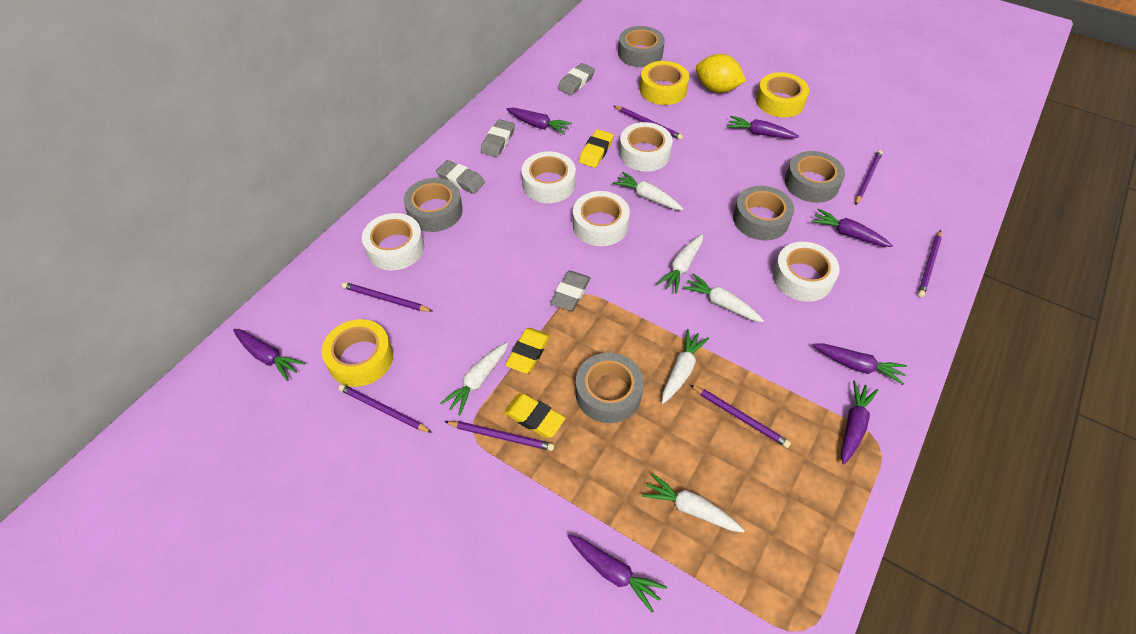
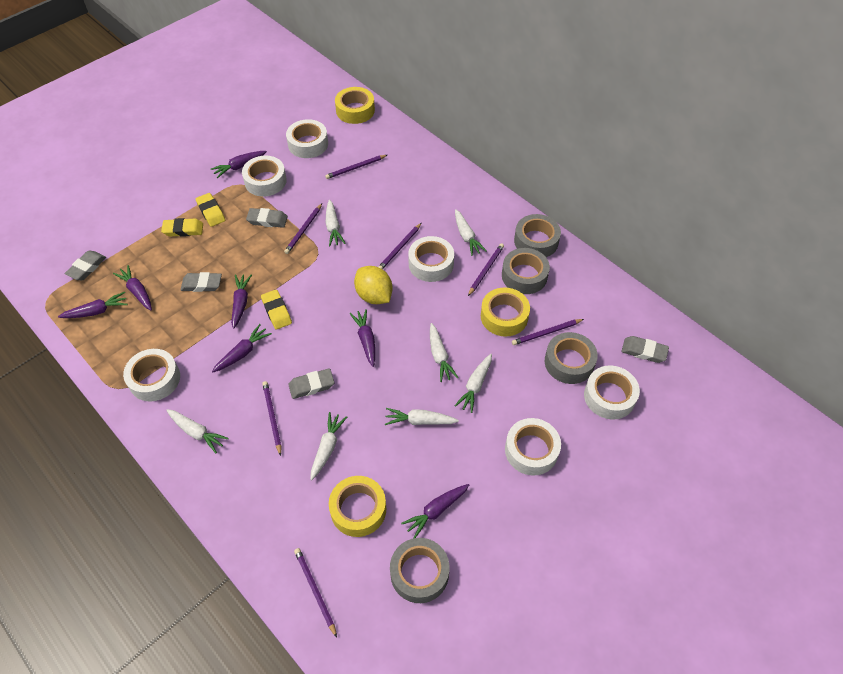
grey eraser: 4 -> 5
grey tape: 5 -> 4
white carrot: 6 -> 7
white tape: 5 -> 6

